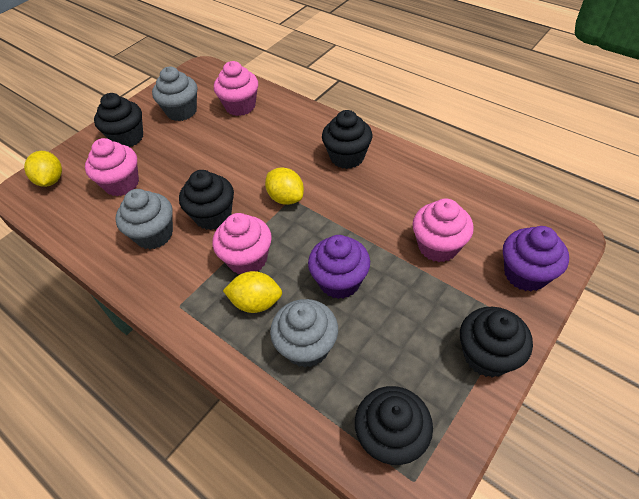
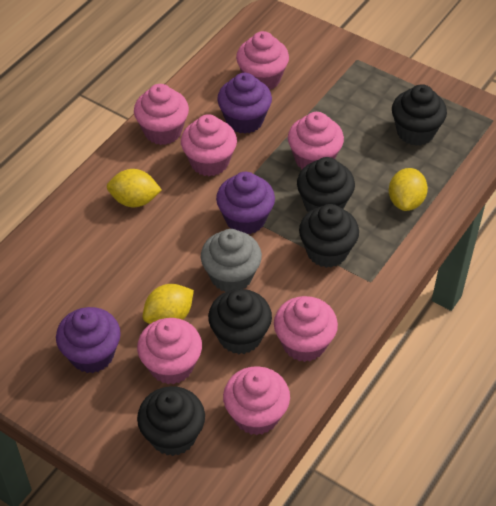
grey cupcake: 3 -> 1
pink cupcake: 4 -> 7
purple cupcake: 2 -> 3

